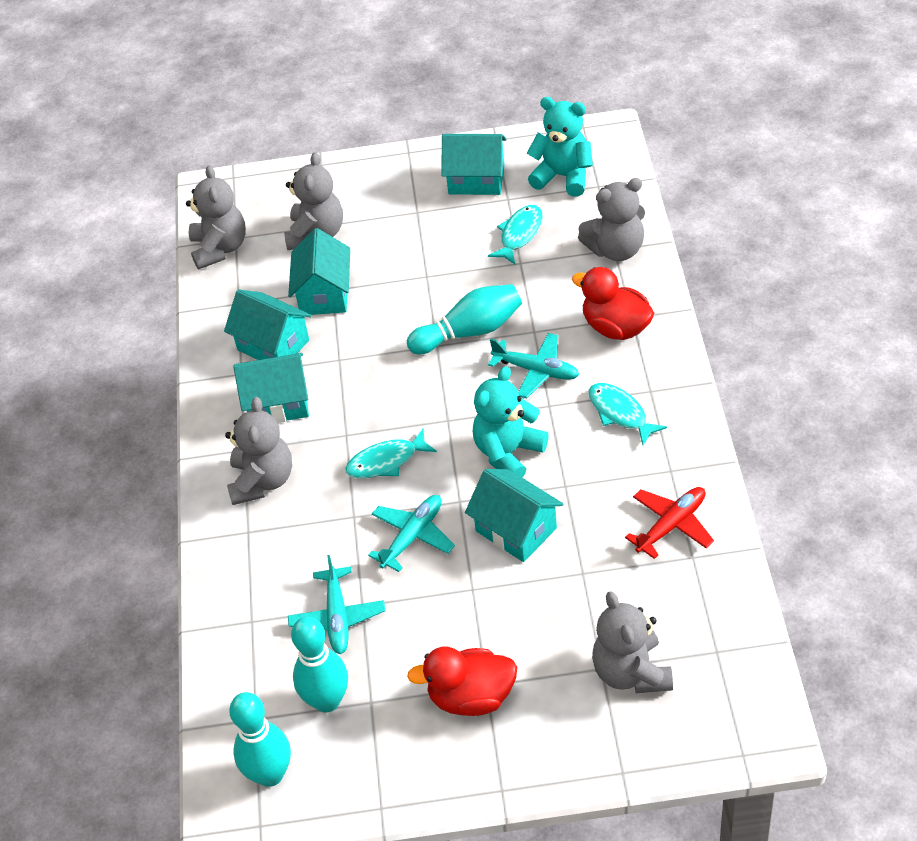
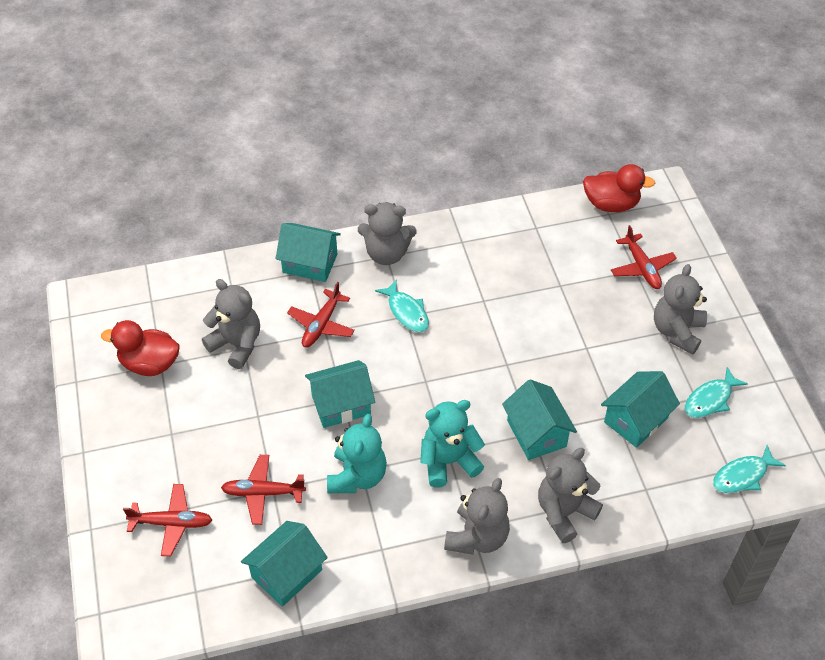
red plane: 1 -> 4
turquoise bowling pin: 3 -> 0
turquoise plane: 3 -> 0

